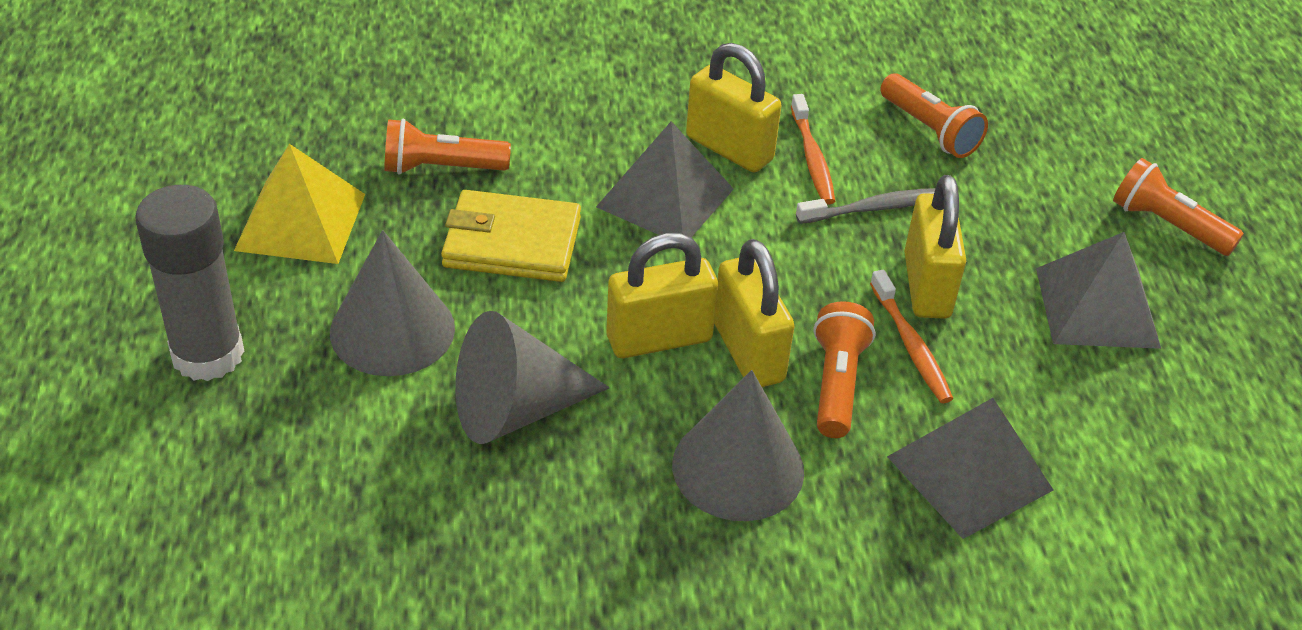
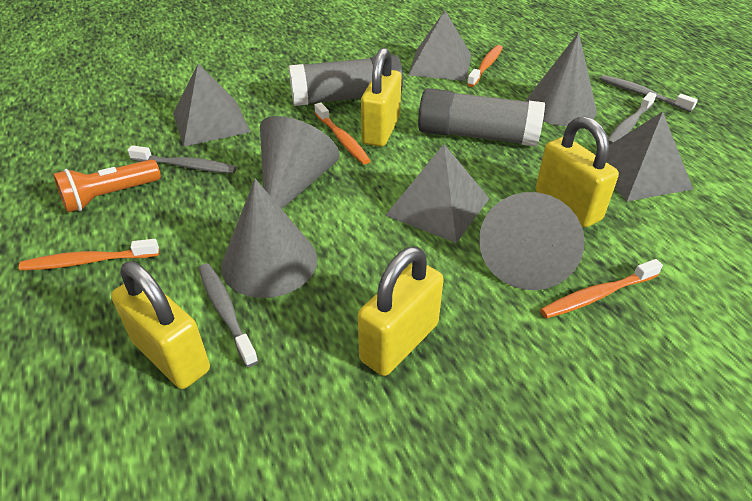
grey cone: 3 -> 4
grey glue stick: 1 -> 2
grey pyramid: 3 -> 4
grey toothbrush: 1 -> 4
orange flashlight: 4 -> 1
orange toothbrush: 2 -> 4
yellow pyramid: 1 -> 0
yellow wallet: 1 -> 0

